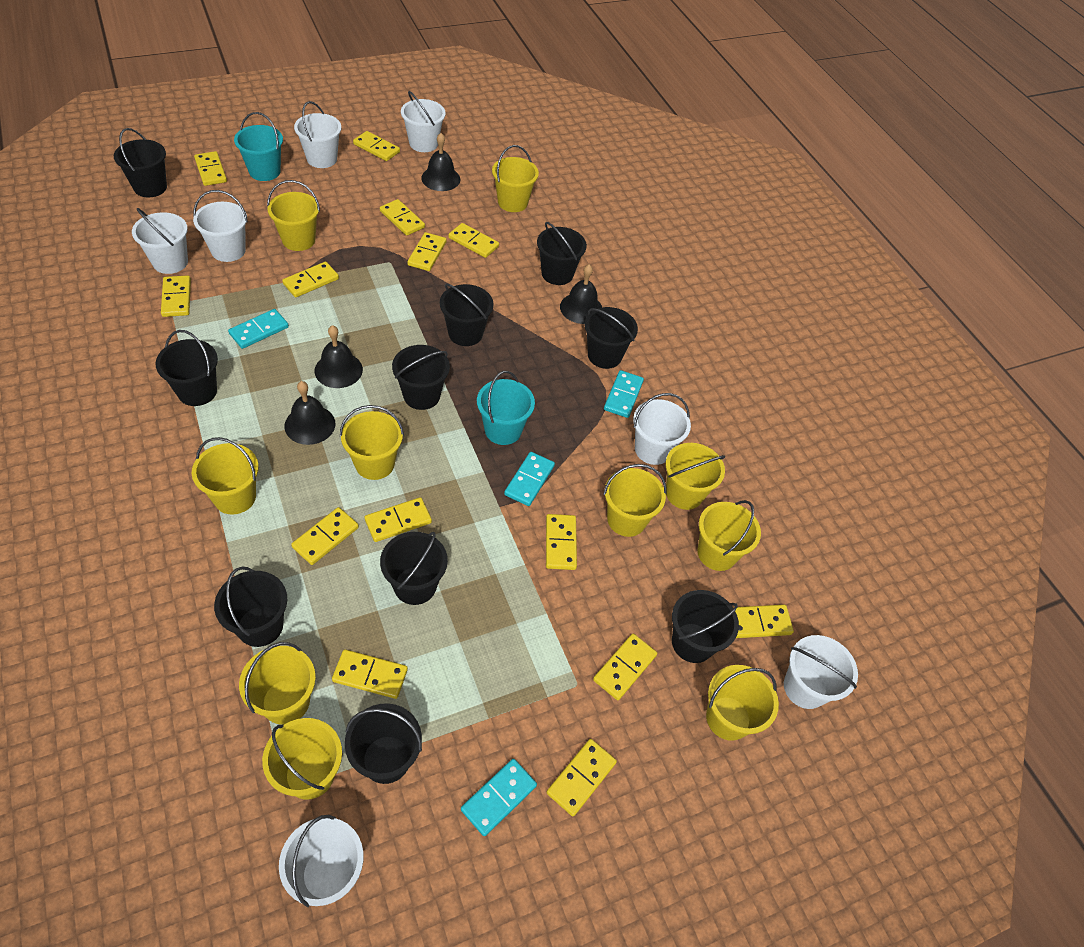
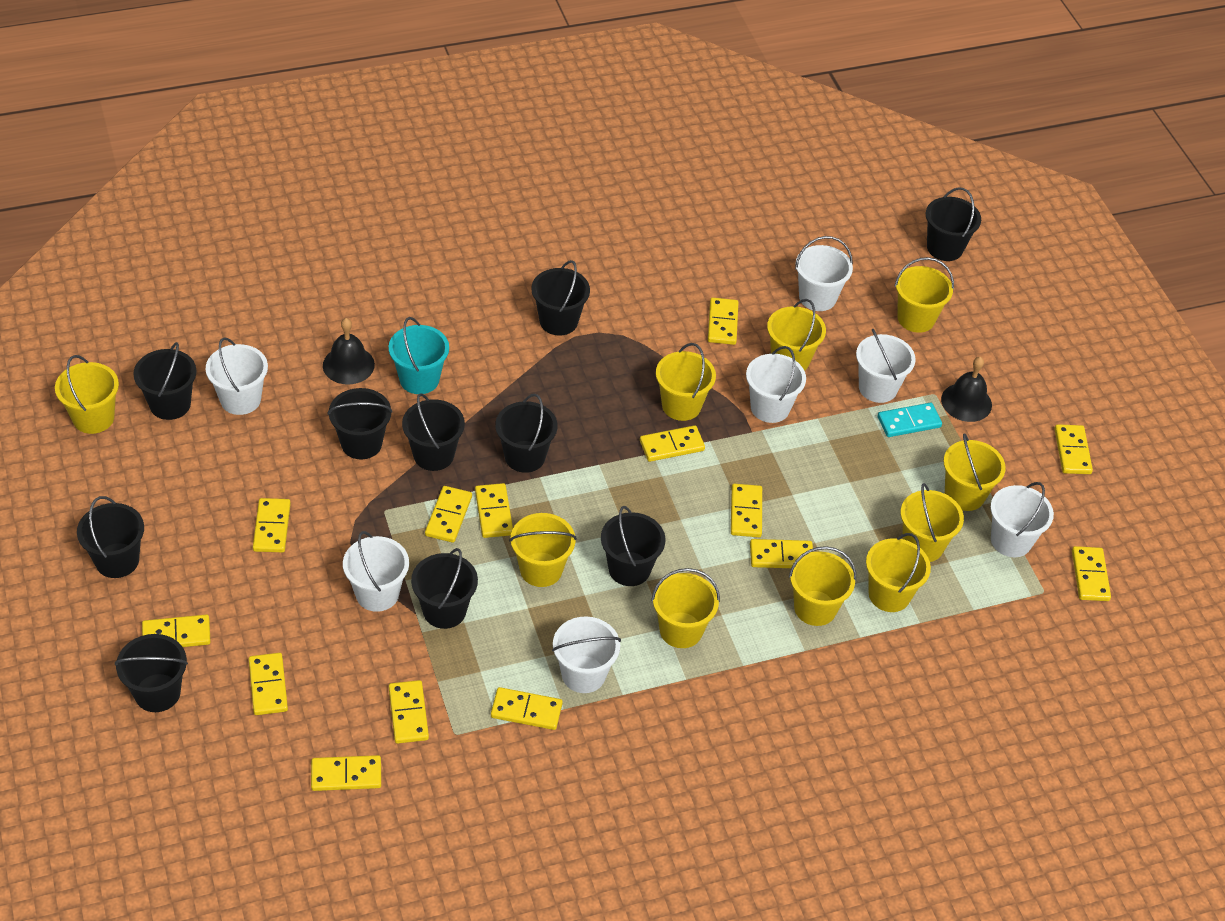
black bell: 4 -> 2
turquoise bucket: 2 -> 1
turquoise domino: 4 -> 1

